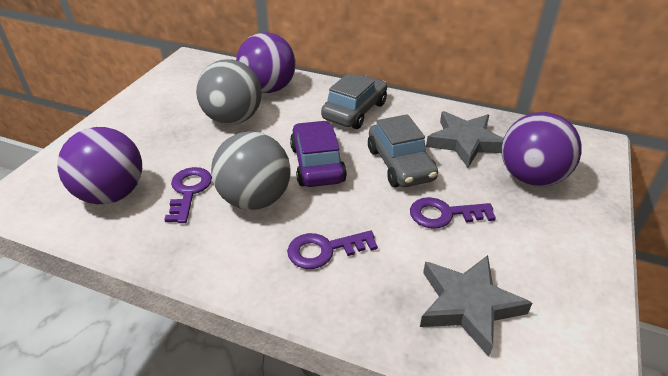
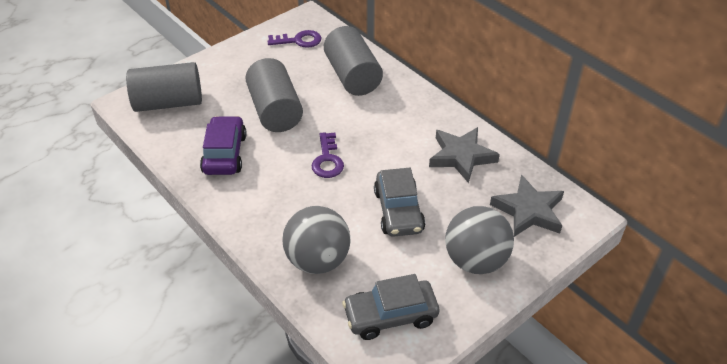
grey cylinder: 0 -> 3
purple ball: 3 -> 0
purple key: 3 -> 2

